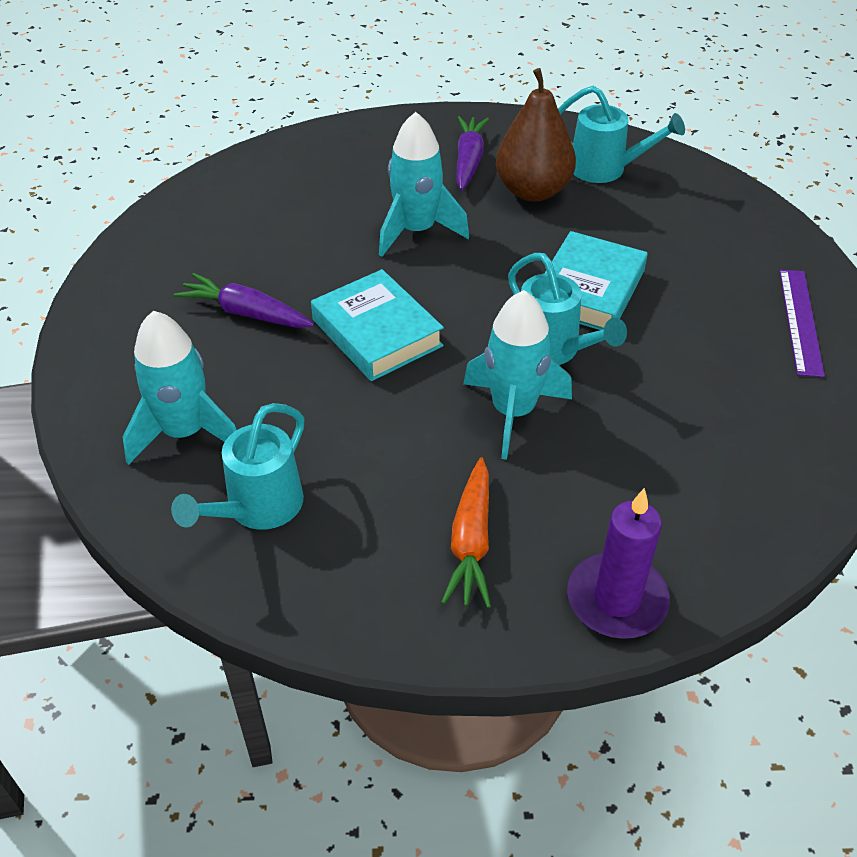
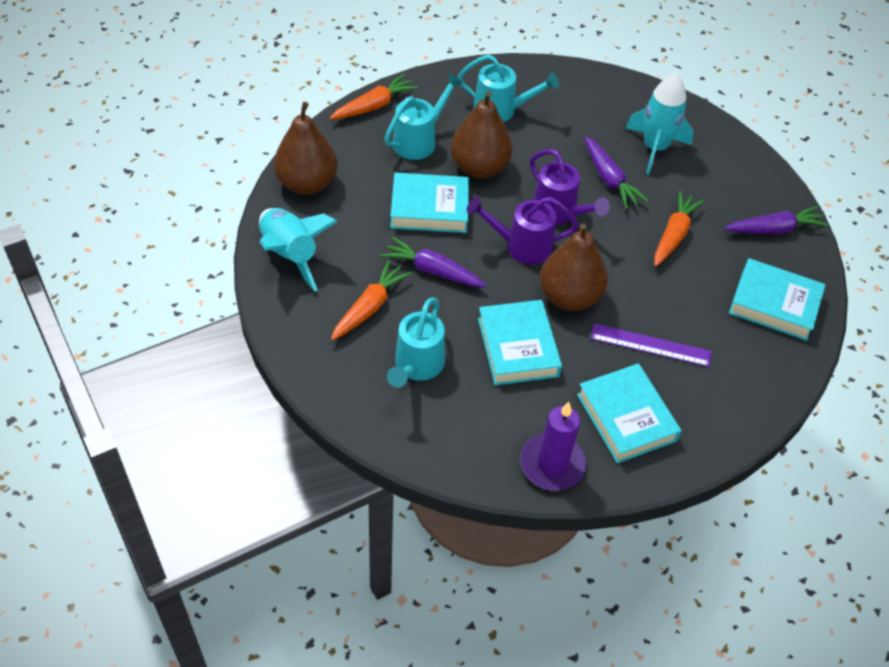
brown pear: 1 -> 3
orange carrot: 1 -> 3
purple carrot: 2 -> 3
purple watering can: 0 -> 2
turquoise book: 2 -> 4
turquoise rocket: 3 -> 2

